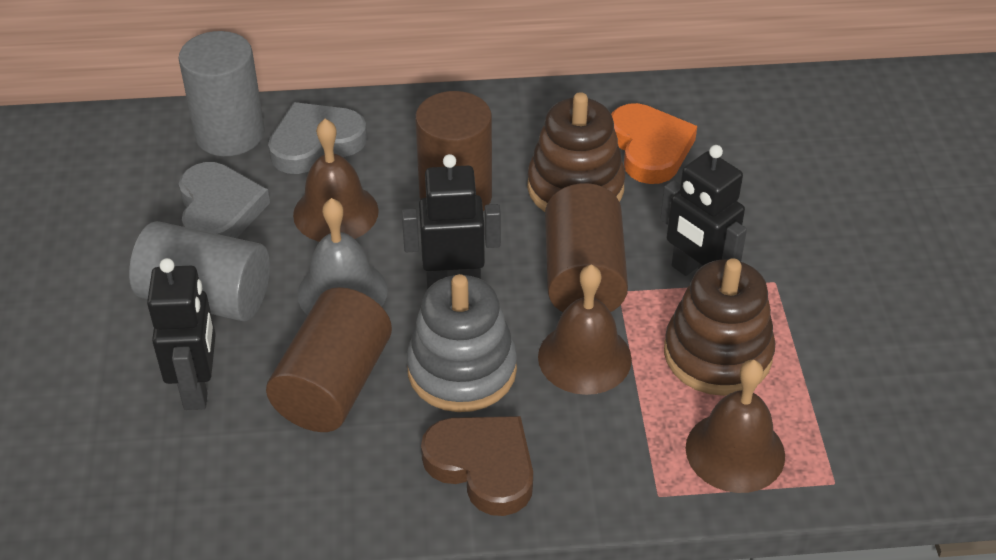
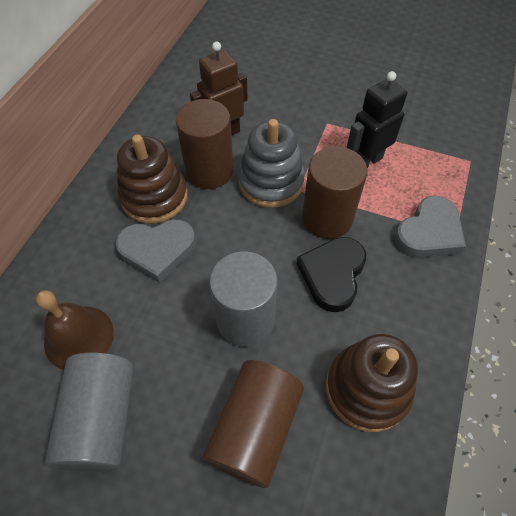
black heart: 0 -> 1
black robot: 3 -> 1
brown bell: 3 -> 1
brown heart: 1 -> 0
brown robot: 0 -> 1
grey bell: 1 -> 0
orange heart: 1 -> 0

